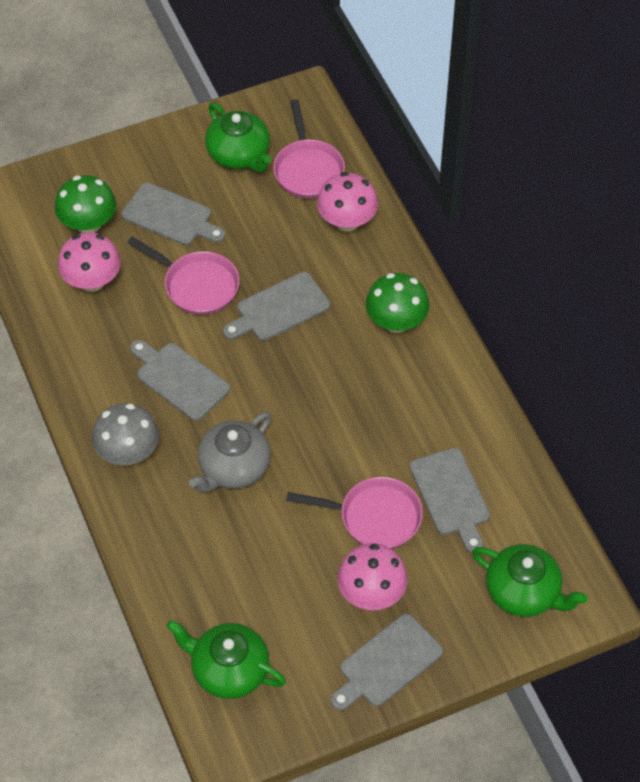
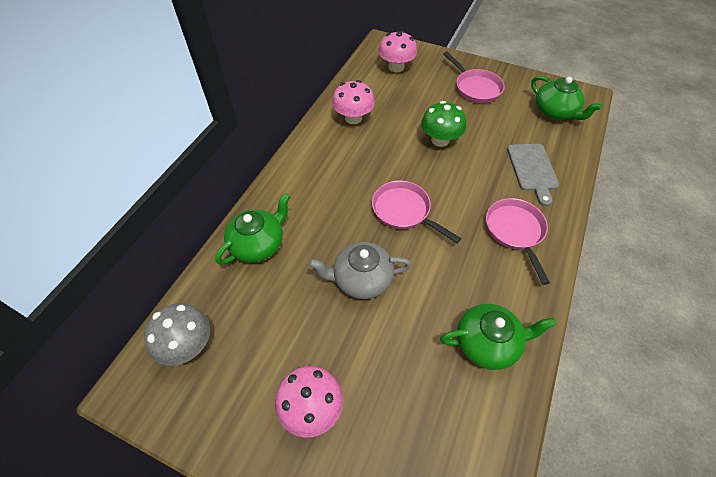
green mushroom: 2 -> 1
grey cutting board: 5 -> 1

